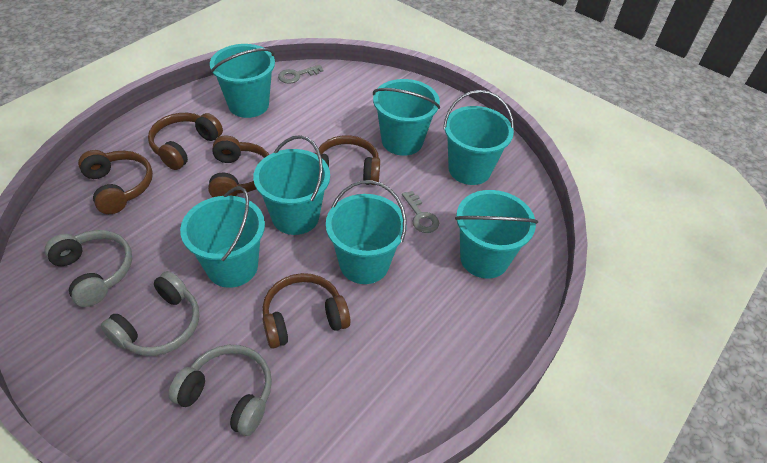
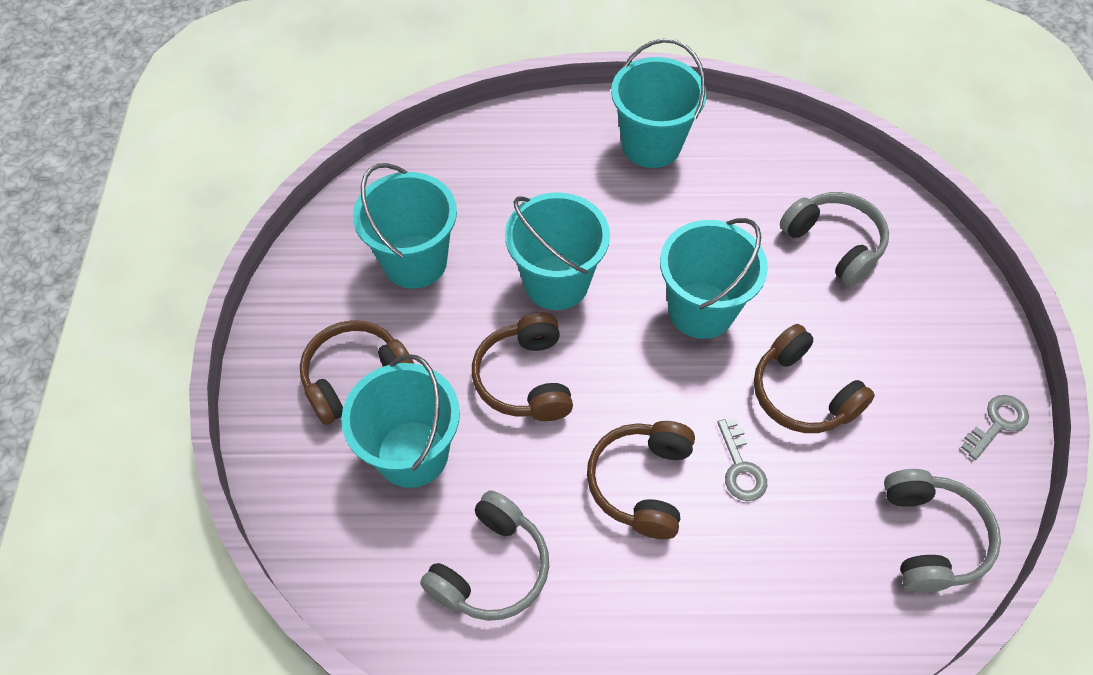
brown headphones: 5 -> 4
turquoise bucket: 7 -> 5

